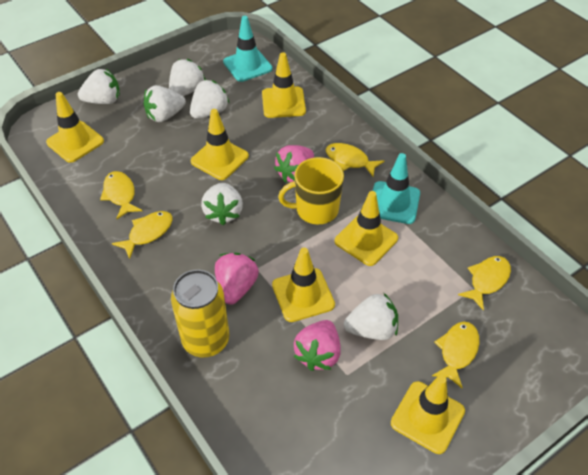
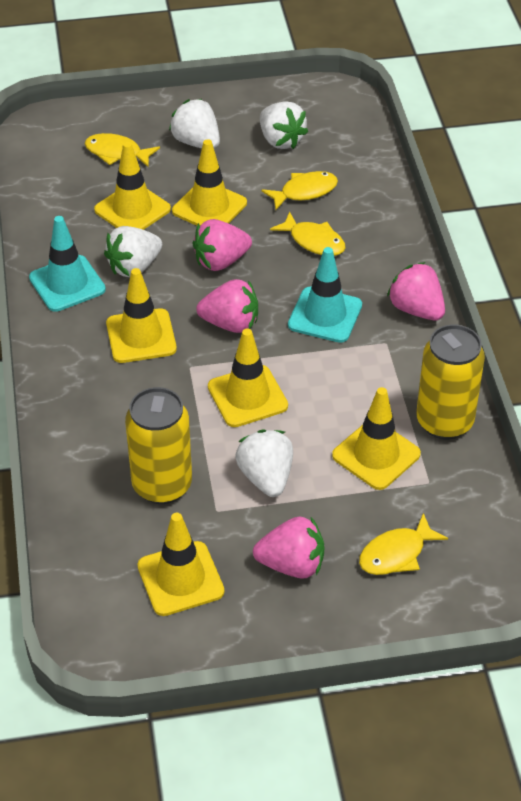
pink strawberry: 3 -> 4
white strawberry: 6 -> 4
yellow can: 1 -> 2
yellow fish: 5 -> 4
yellow mug: 1 -> 0

